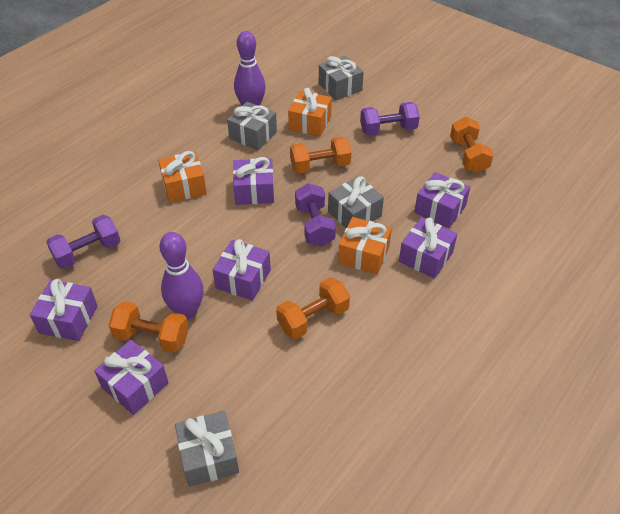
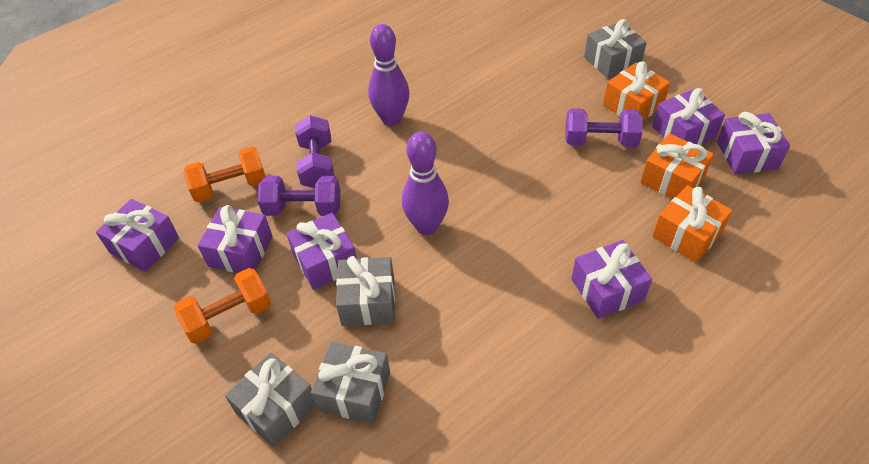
orange dumbbell: 4 -> 2

